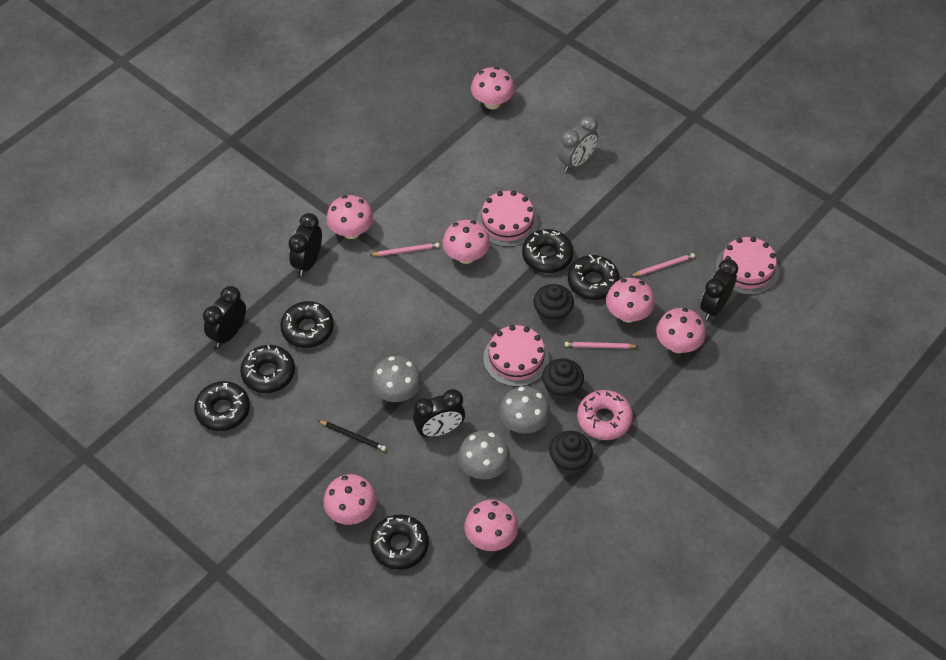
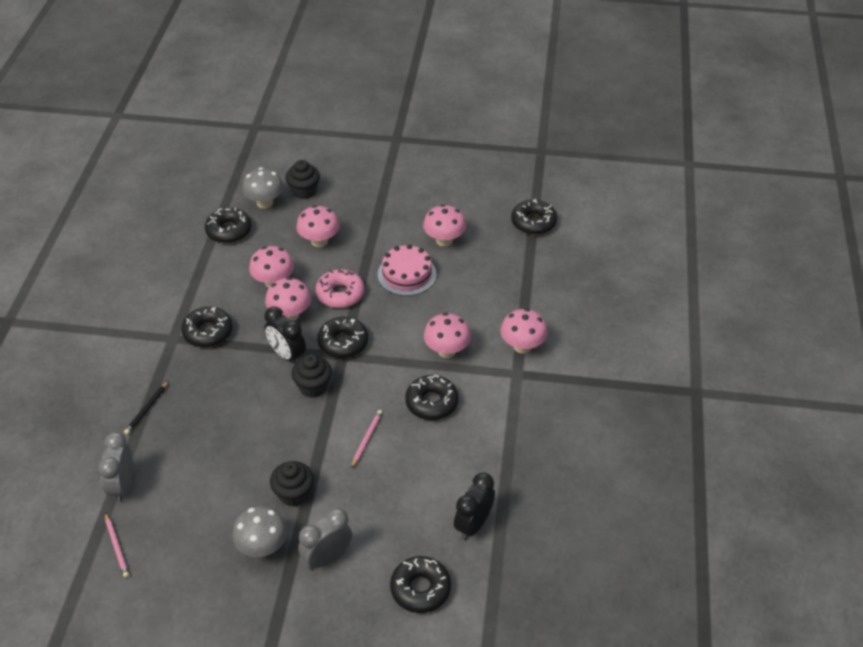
black clock: 4 -> 2
grey clock: 1 -> 2
grey mushroom: 3 -> 2
pink cake: 3 -> 1
pink mushroom: 7 -> 6
pink pencil: 3 -> 2

